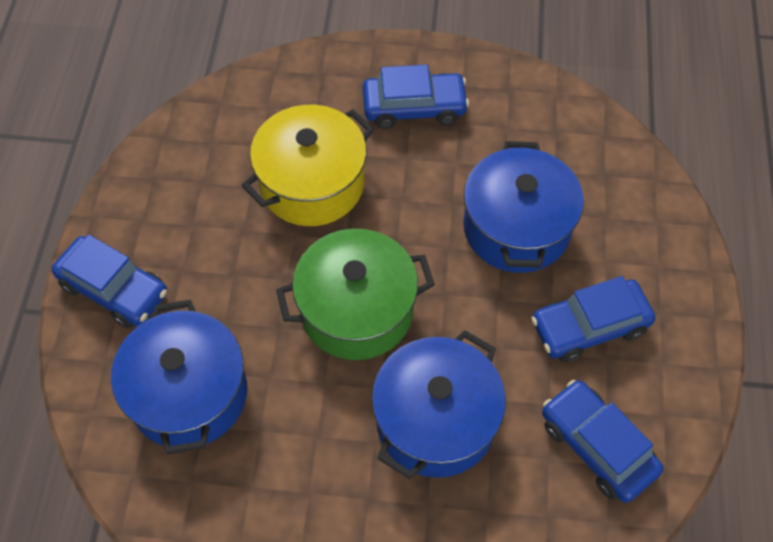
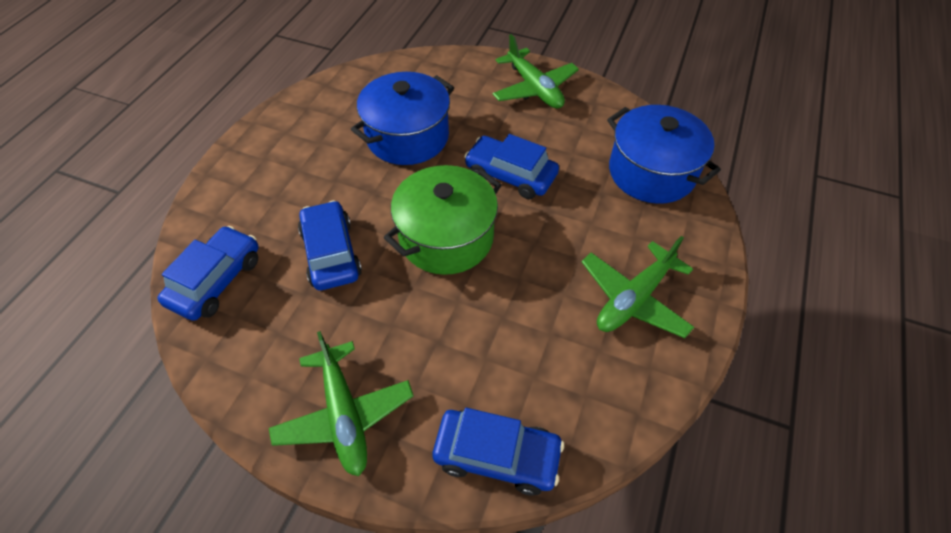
blue pot: 3 -> 2
green plane: 0 -> 3
yellow pot: 1 -> 0

